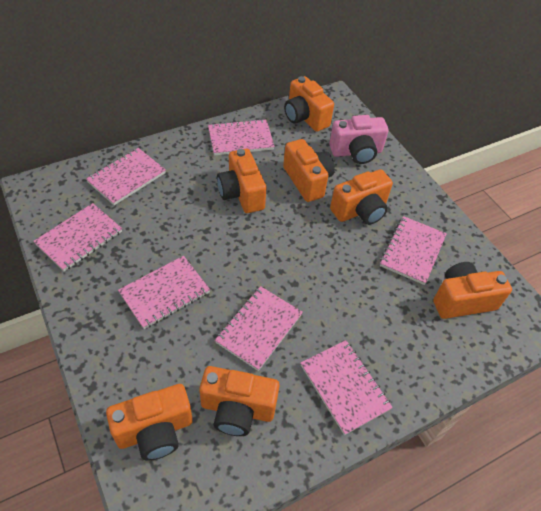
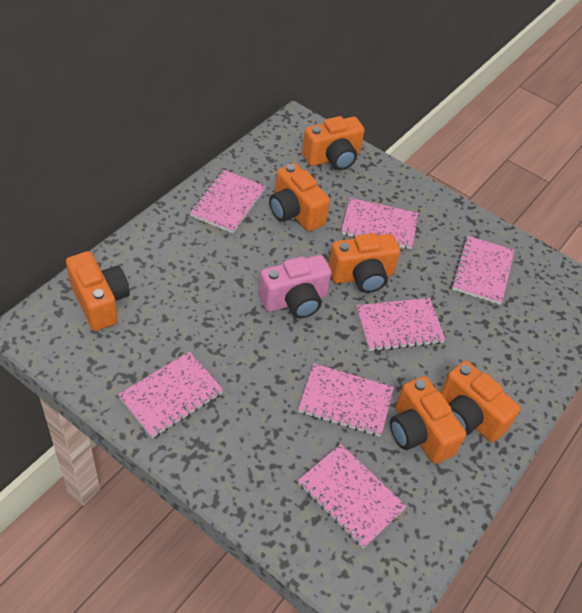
orange camera: 7 -> 6

